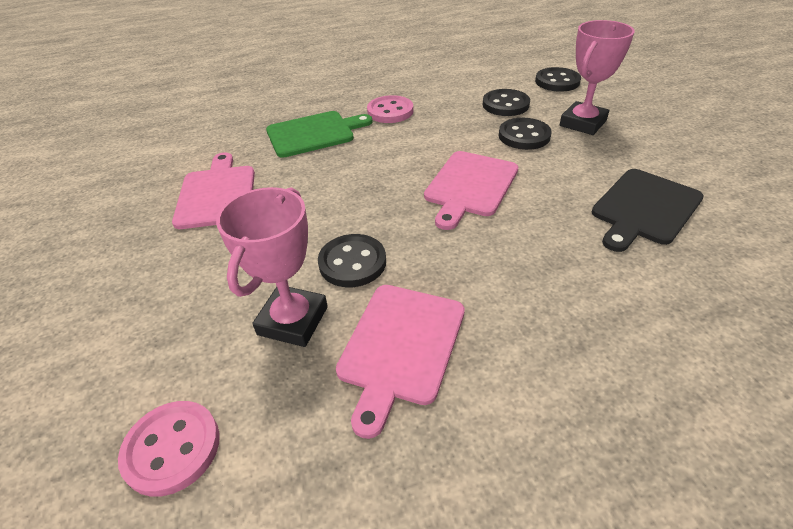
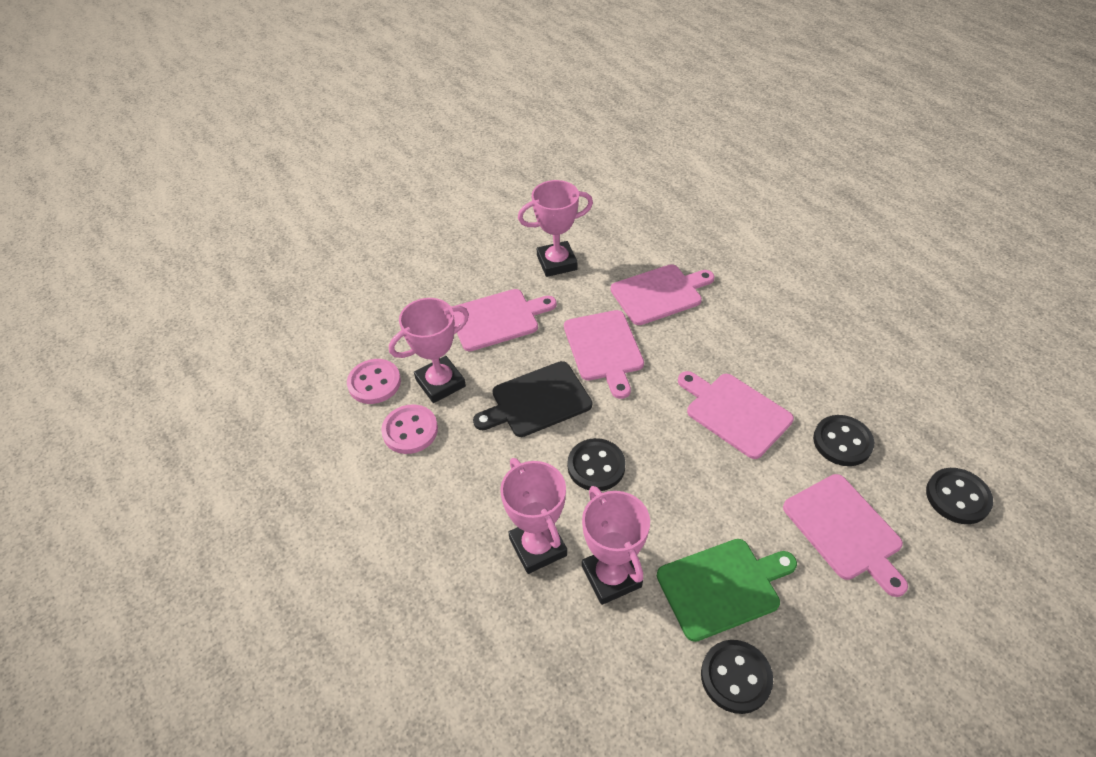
pink cutting board: 3 -> 5
pink trophy: 2 -> 4

